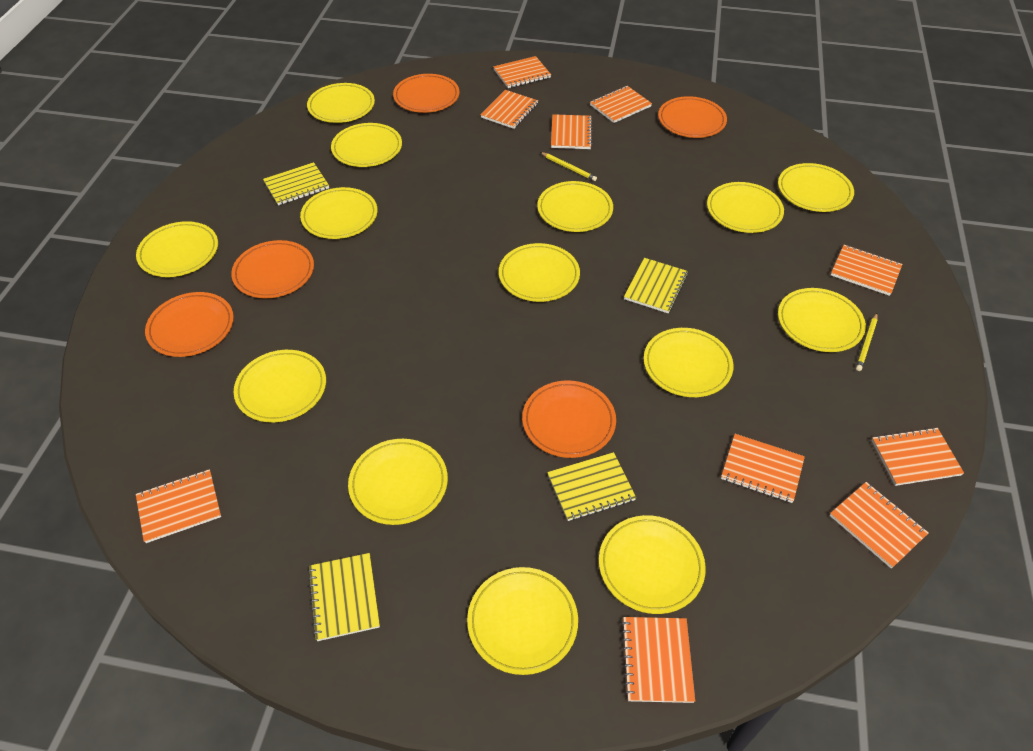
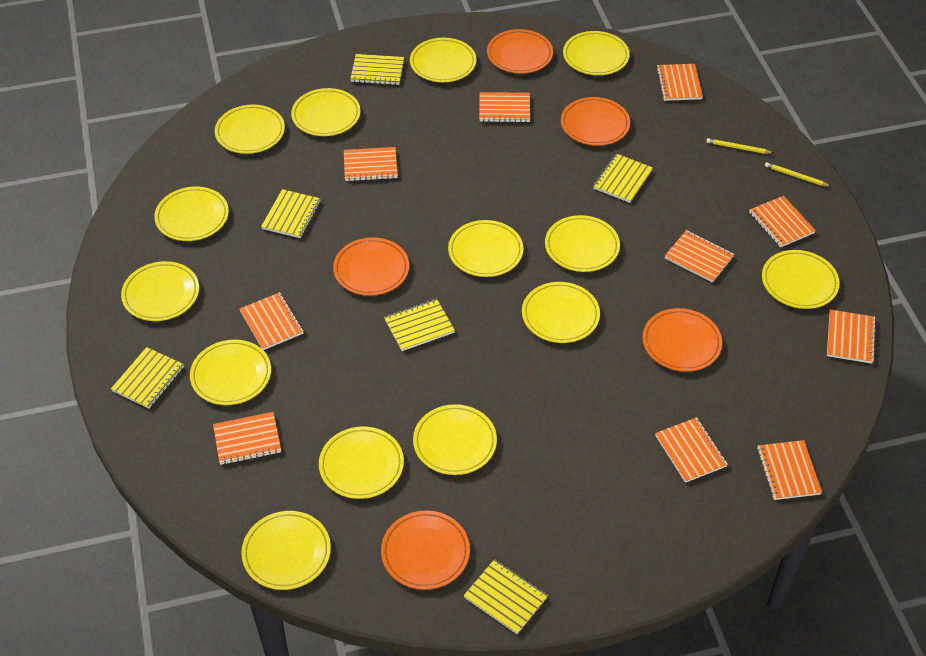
yellow notebook: 4 -> 6

